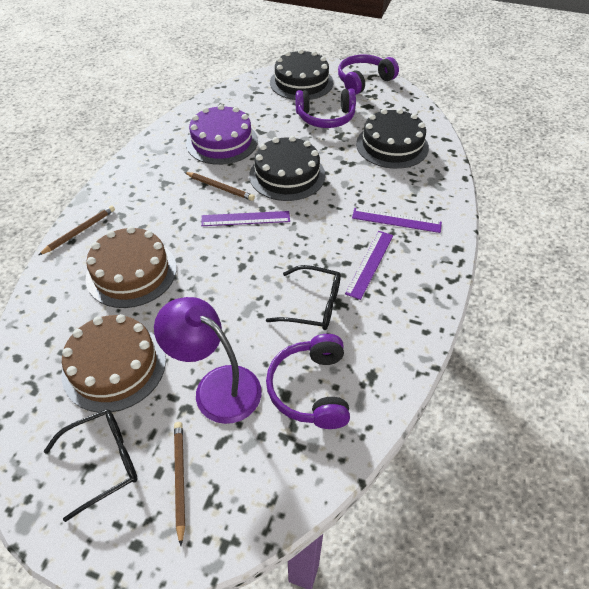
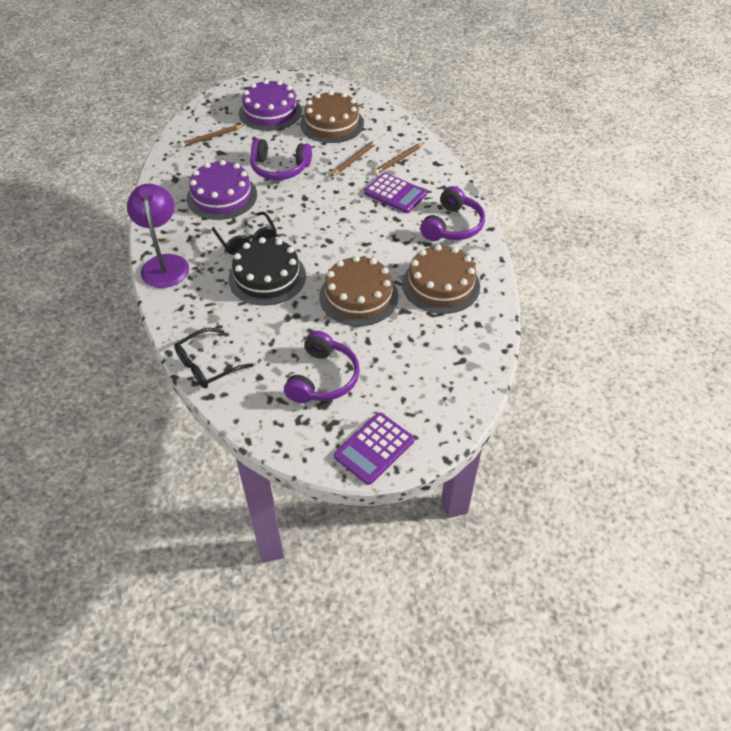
black cake: 3 -> 1
brown cake: 2 -> 3
purple cake: 1 -> 2
purple calculator: 0 -> 2
purple ruler: 3 -> 0

